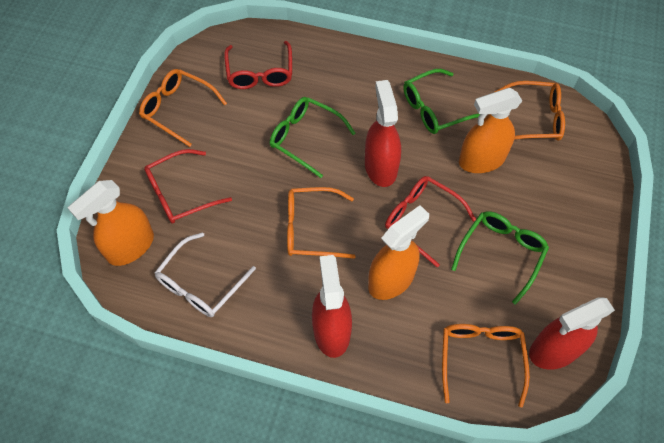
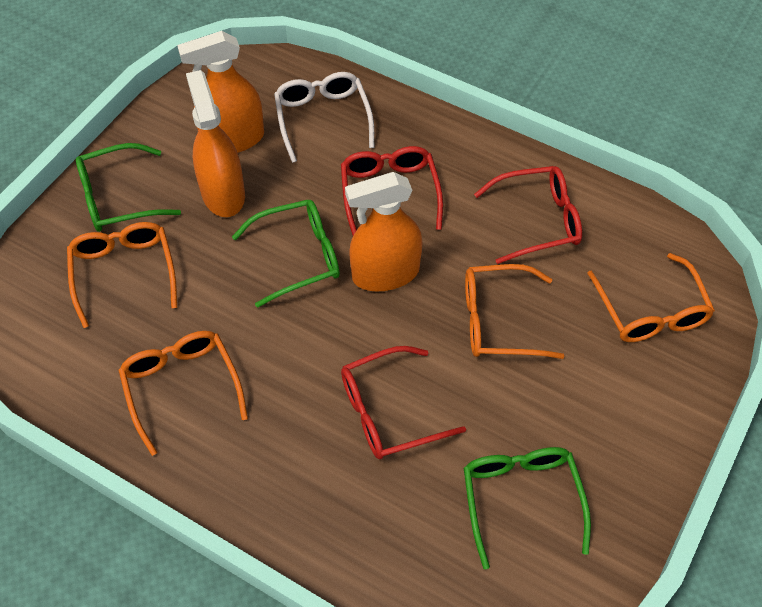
red spray bottle: 3 -> 0

